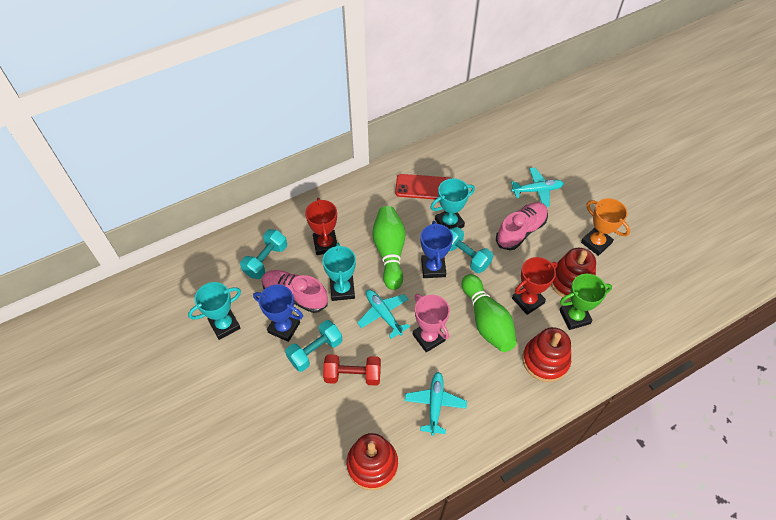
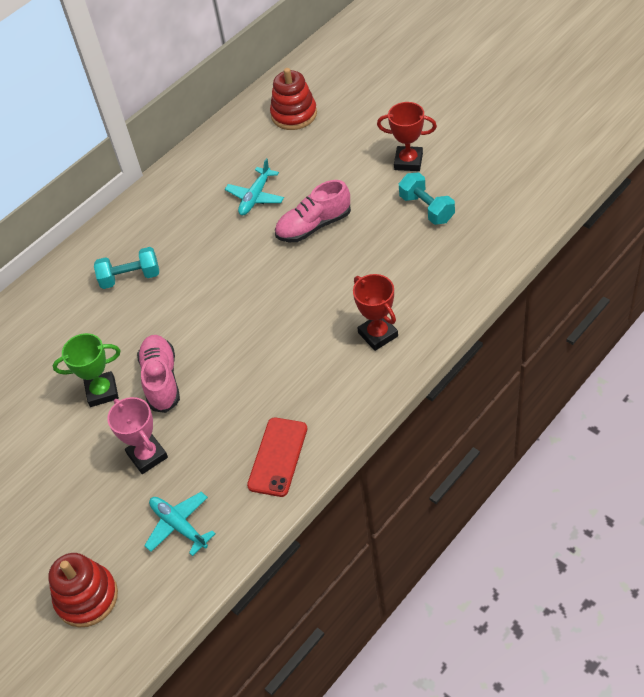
blue trophy: 2 -> 0
green bowling pin: 2 -> 0
orange trophy: 1 -> 0
red dumbbell: 1 -> 0
red stacking toy: 3 -> 2
turquoise dumbbell: 3 -> 2
turquoise plane: 3 -> 2
turquoise trophy: 3 -> 0

